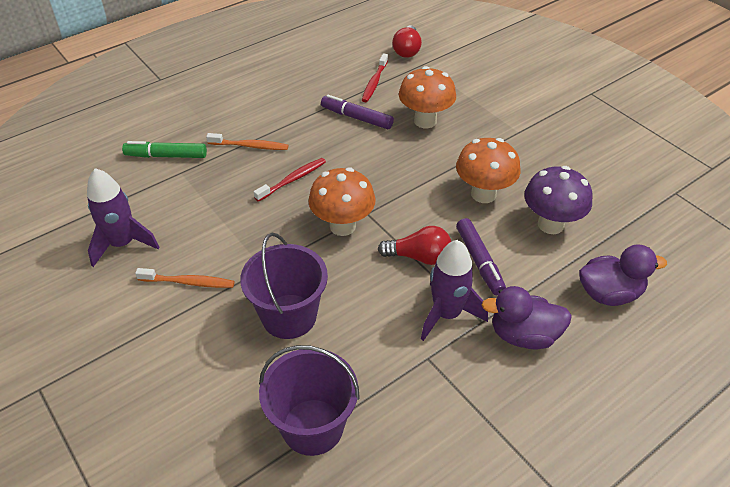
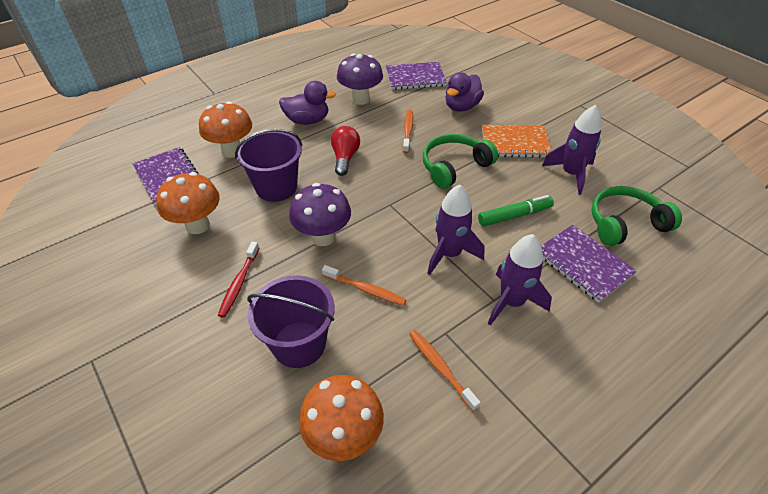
green headphones: 0 -> 2
orange notebook: 0 -> 1
orange toothbrush: 2 -> 3
purple marker: 2 -> 0
purple mushroom: 1 -> 2
purple notebook: 0 -> 3
purple rocket: 2 -> 3
red light bulb: 2 -> 1
red toothbrush: 2 -> 1

